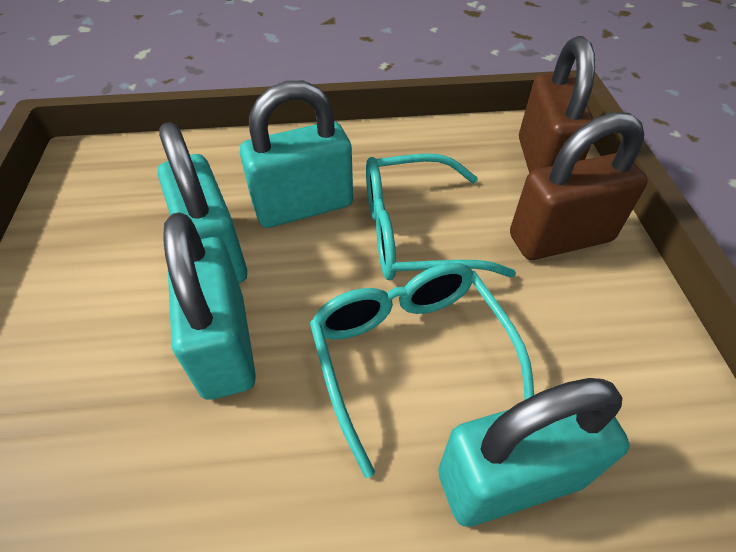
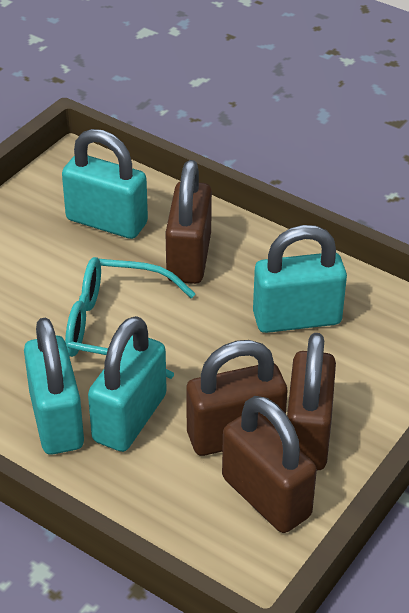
brown padlock: 2 -> 4
turquoise glasses: 2 -> 1

